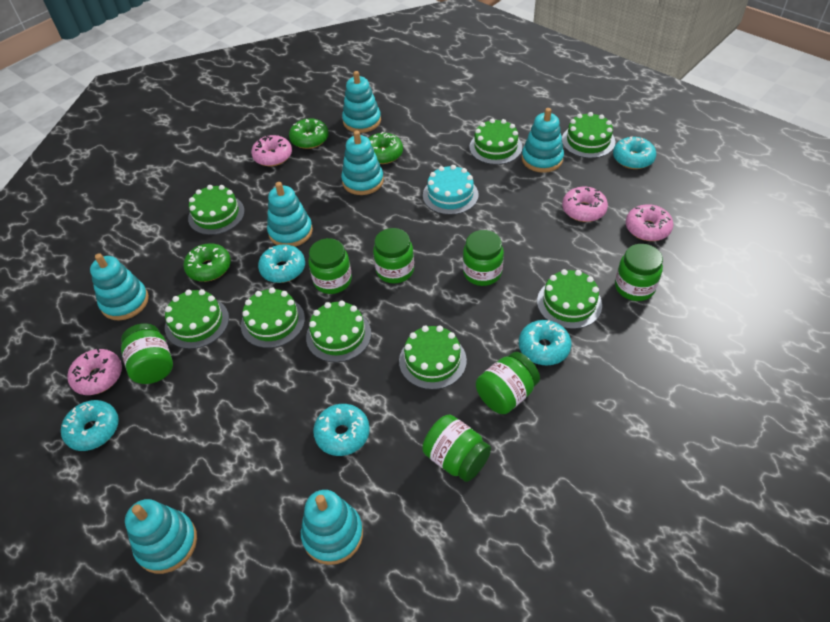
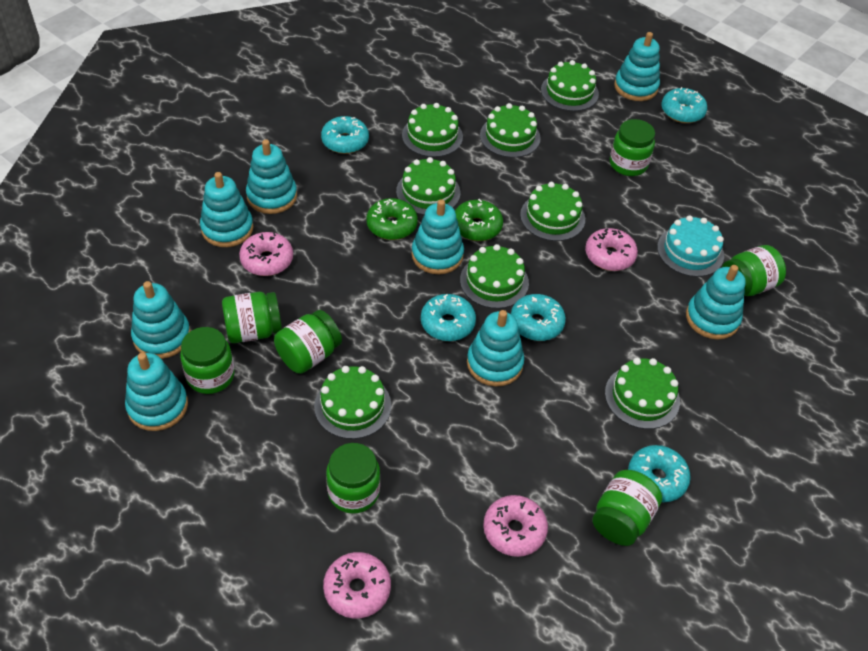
green donut: 3 -> 2
turquoise stacking toy: 7 -> 8

